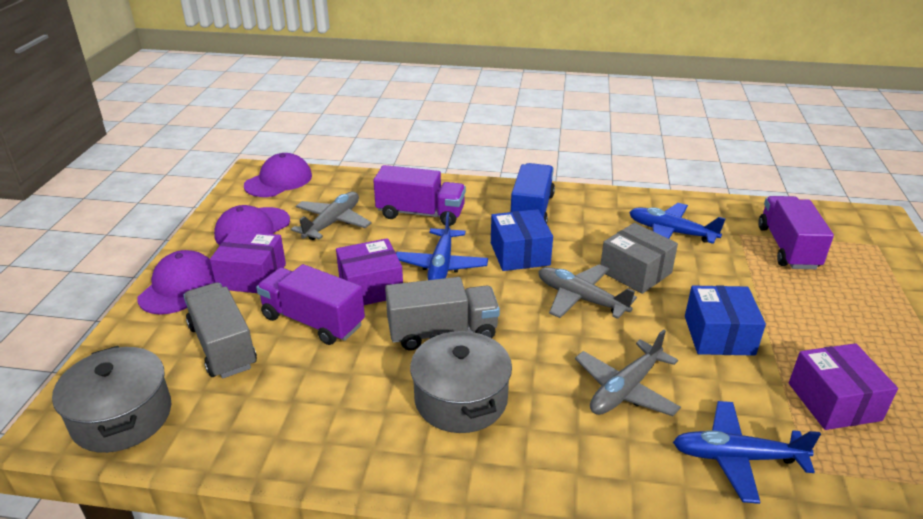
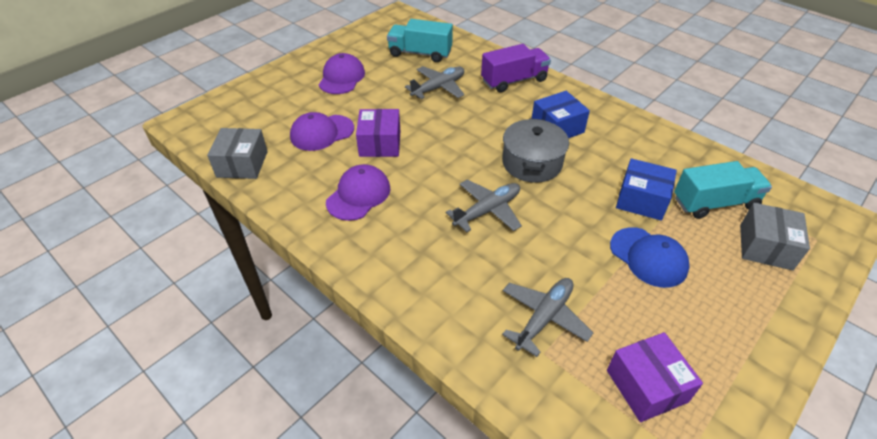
blue cap: 0 -> 1
blue plane: 3 -> 0
blue truck: 1 -> 0
grey box: 1 -> 2
grey pot: 2 -> 1
grey truck: 2 -> 0
purple box: 3 -> 2
purple truck: 3 -> 1
turquoise truck: 0 -> 2

